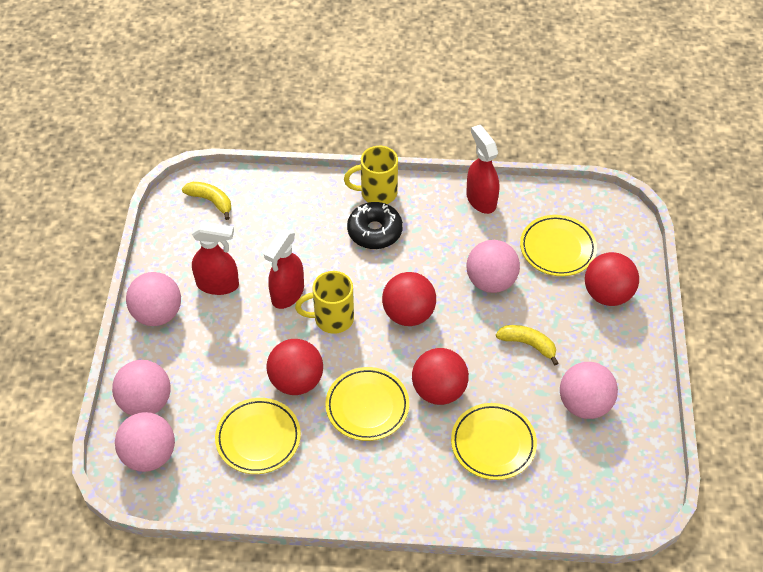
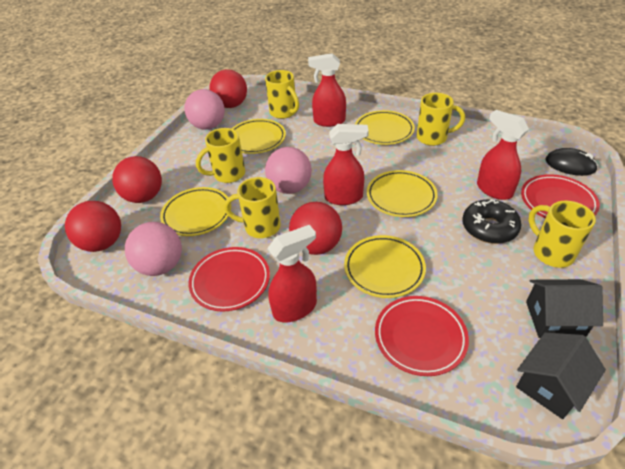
black house: 0 -> 2
black mouse: 0 -> 1
pink ball: 5 -> 3
red plate: 0 -> 3
red spray bottle: 3 -> 4
yellow banana: 2 -> 0
yellow mug: 2 -> 5
yellow plate: 4 -> 5

